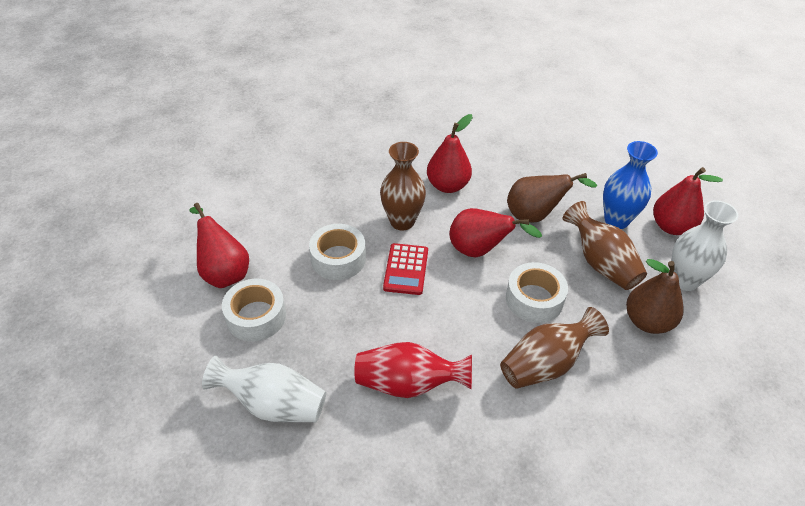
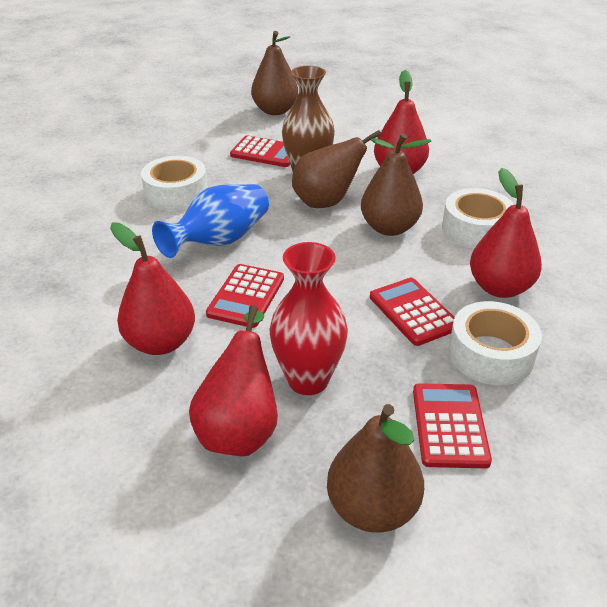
brown pear: 2 -> 4
brown vase: 3 -> 1
red calculator: 1 -> 4
white vase: 2 -> 0

